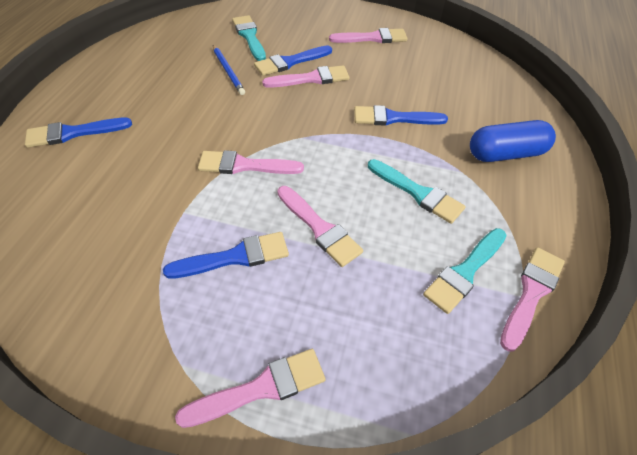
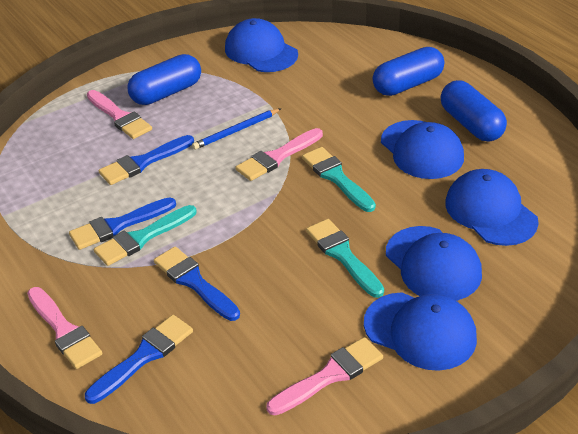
blue cap: 0 -> 5
blue capsule: 1 -> 3
pink brush: 6 -> 4

